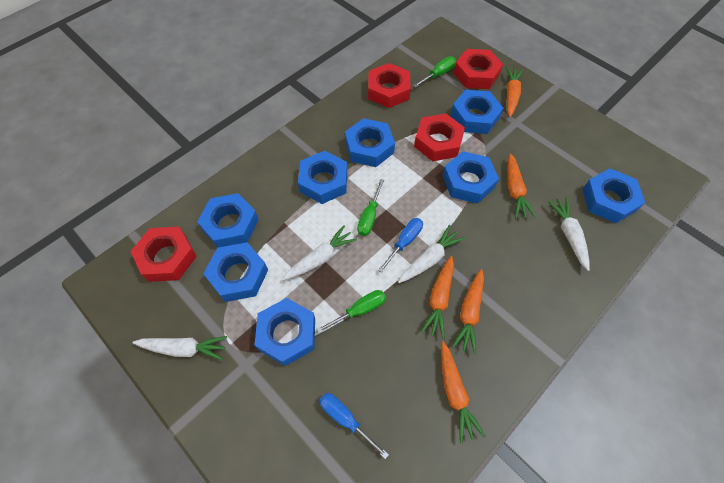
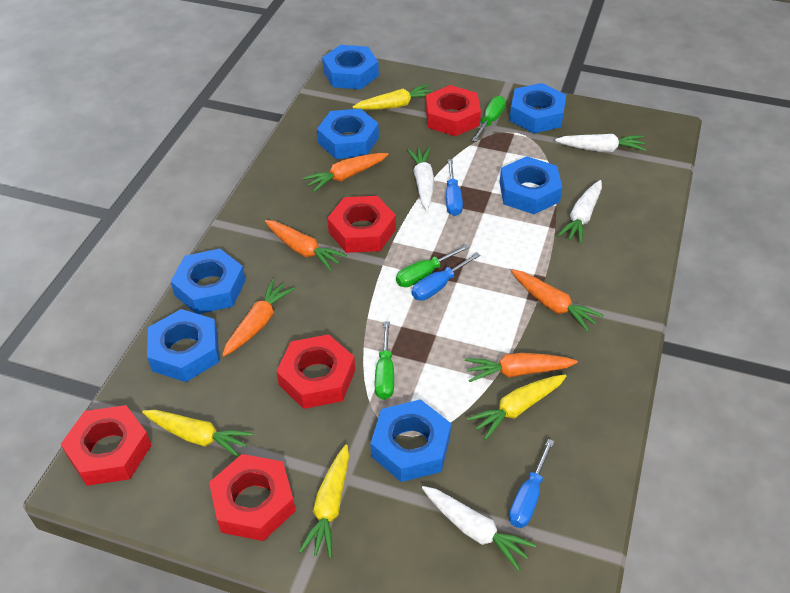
blue nut: 8 -> 7
blue screwdriver: 2 -> 3
red nut: 4 -> 5
yellow carrot: 0 -> 4

